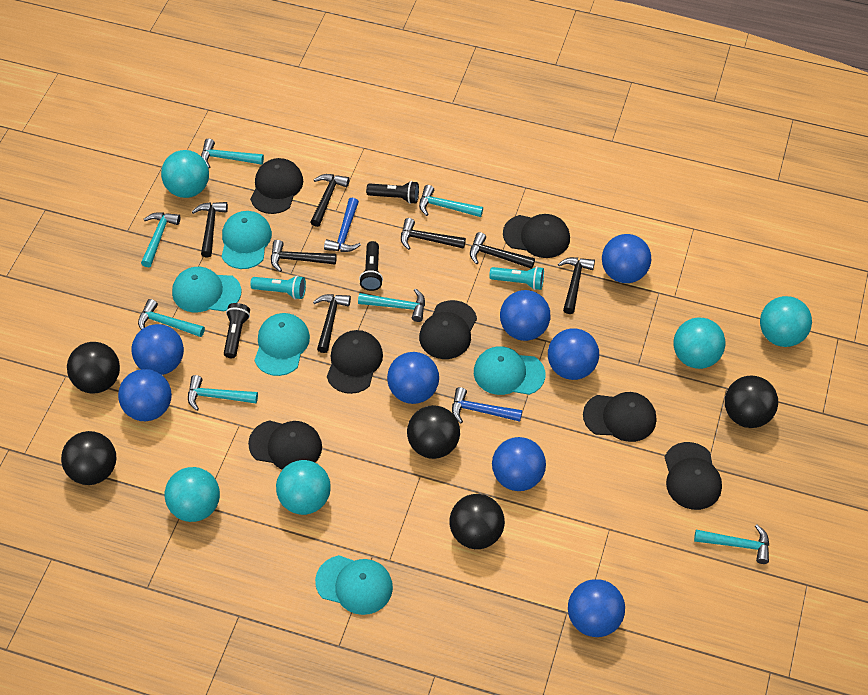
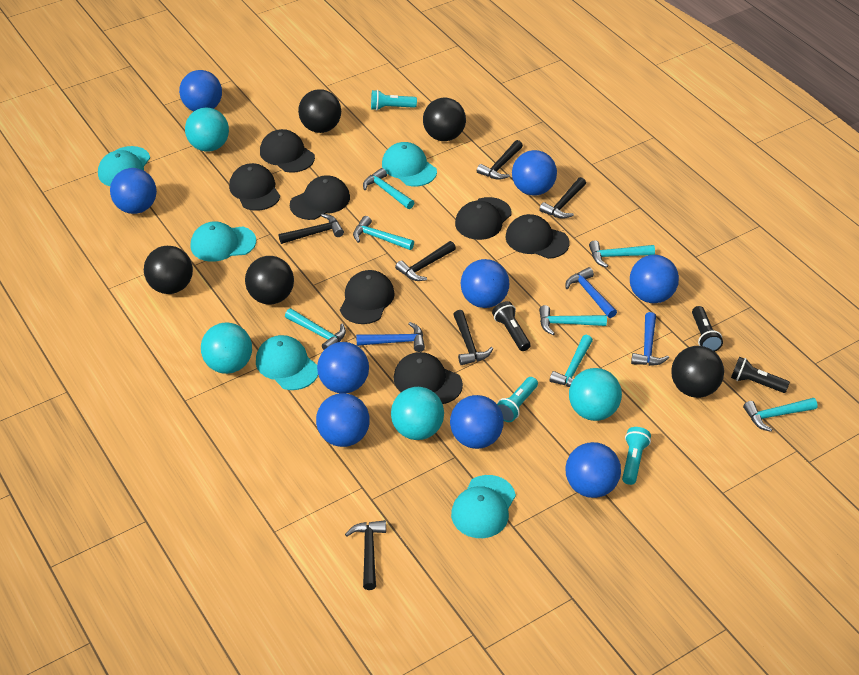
black hammer: 7 -> 6
blue ball: 8 -> 9
blue hammer: 2 -> 3
turquoise ball: 5 -> 4
turquoise flashlight: 2 -> 3

